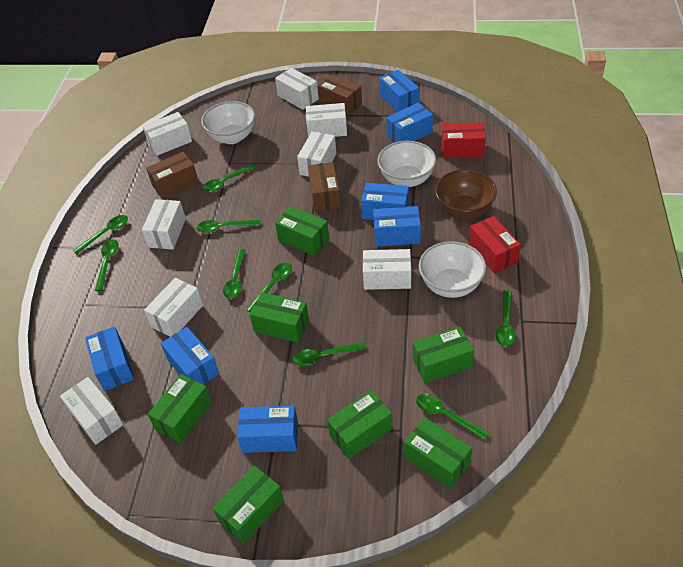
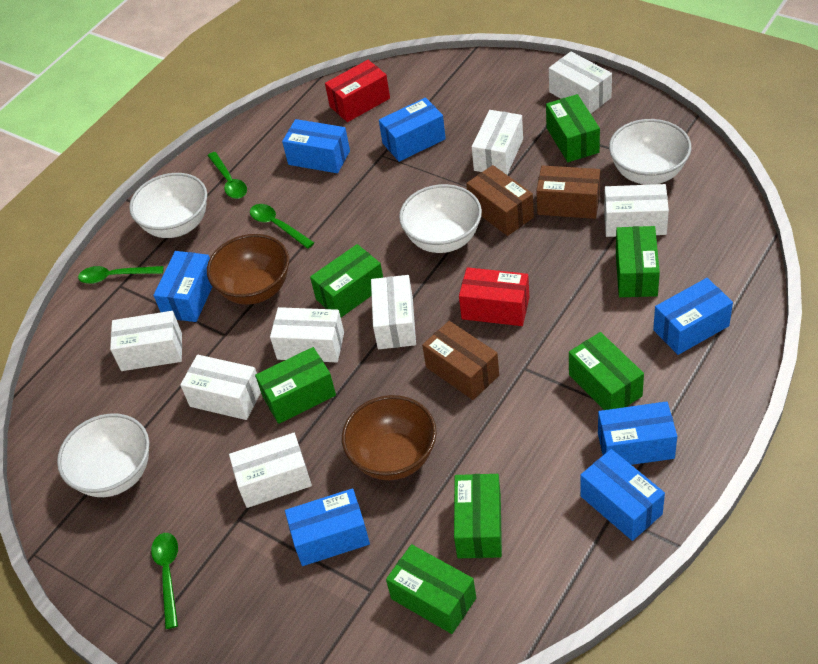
brown bowl: 1 -> 2
green spoon: 9 -> 4
white bowl: 3 -> 4

